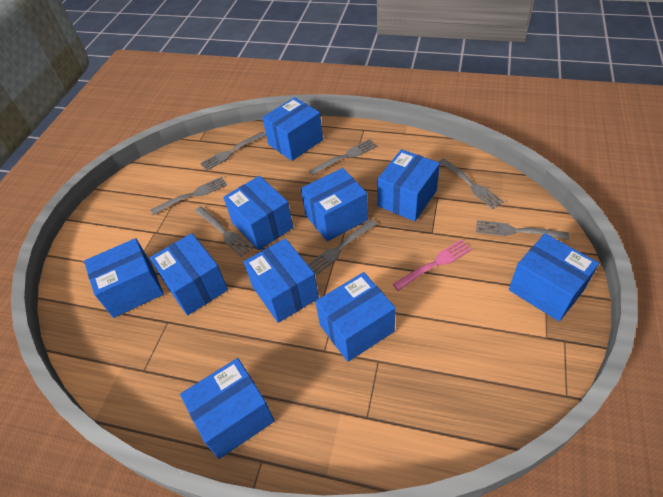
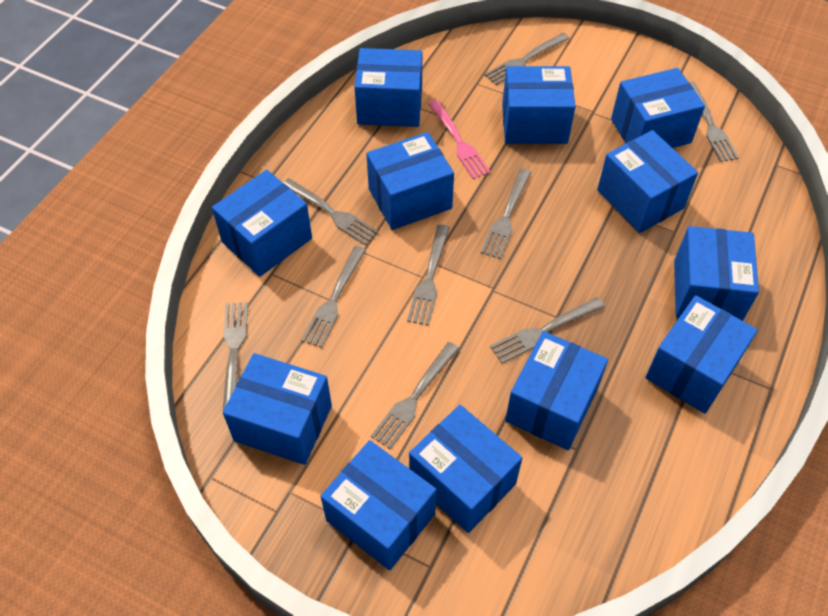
blue box: 10 -> 12
grey fork: 7 -> 9

